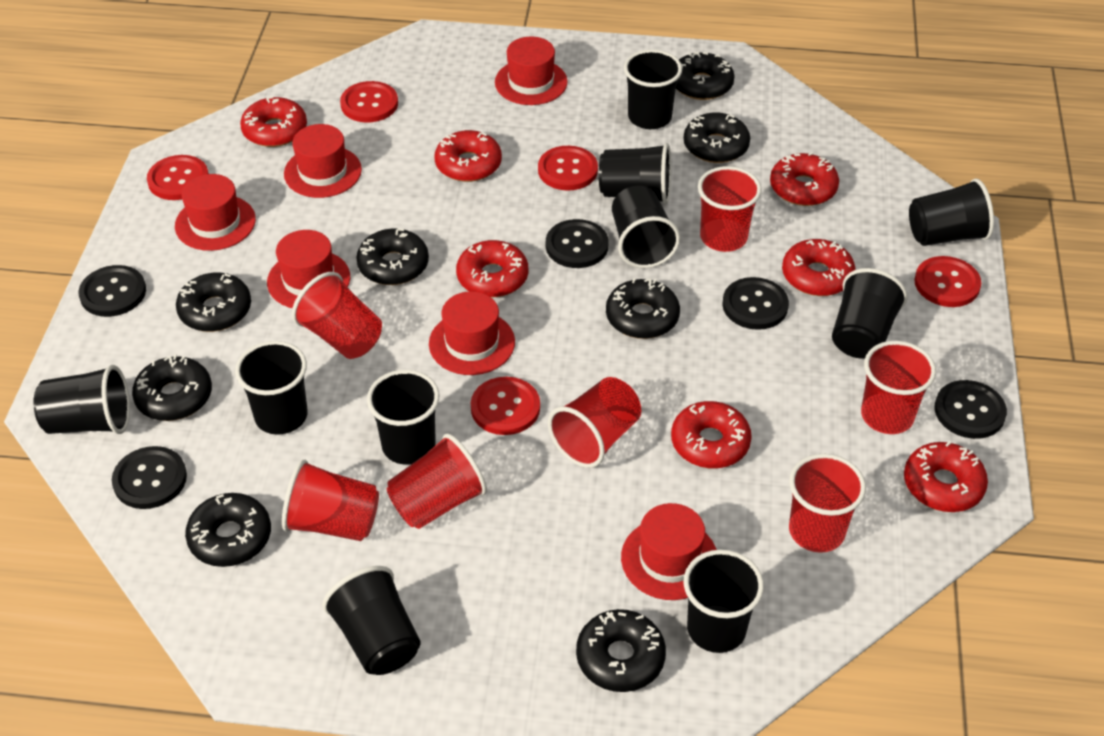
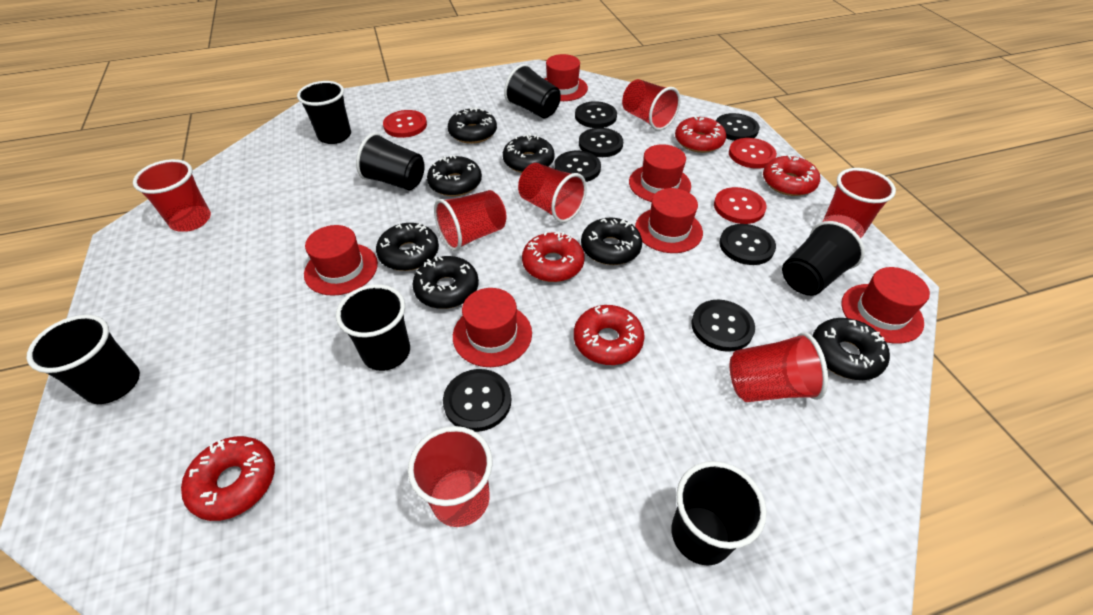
black button: 5 -> 7
black cup: 10 -> 7
black donut: 8 -> 7
red button: 5 -> 3
red donut: 7 -> 5

